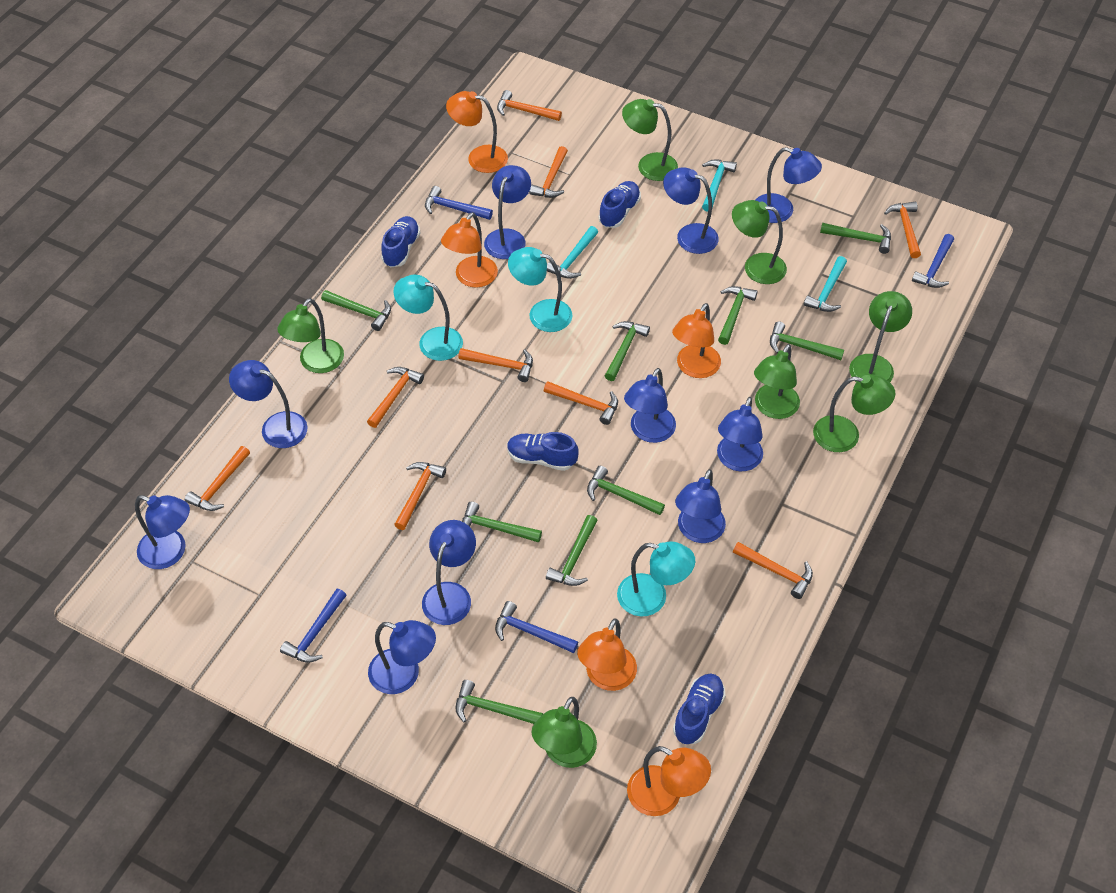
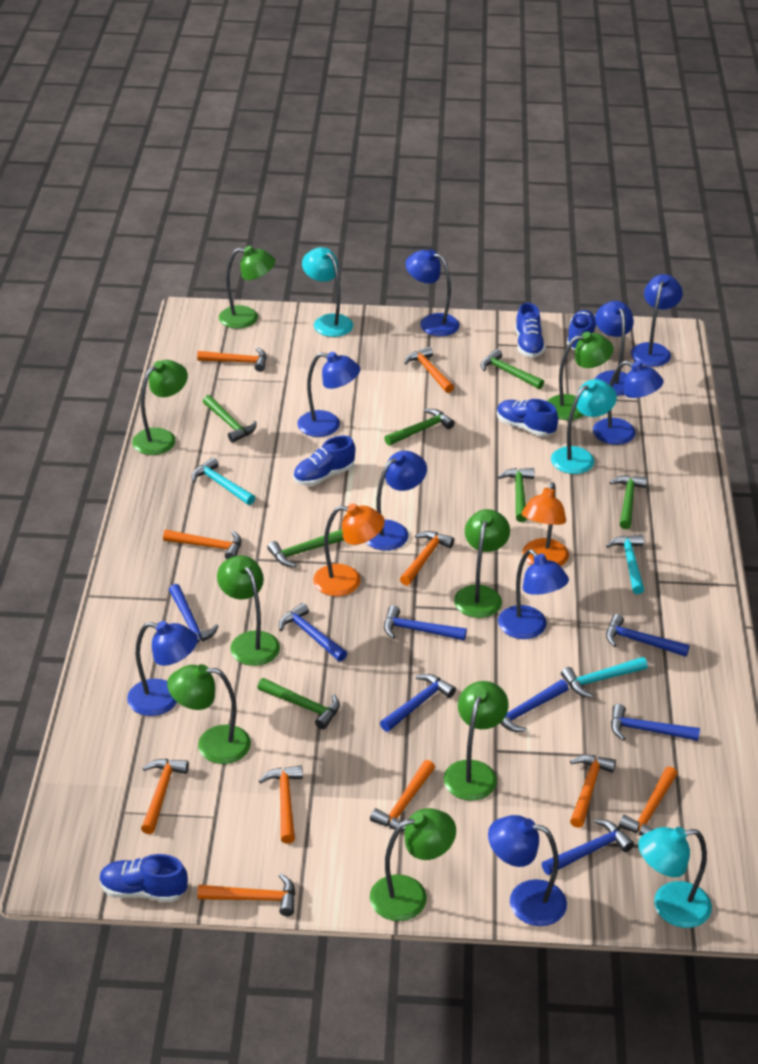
blue hammer: 4 -> 8
blue lamp: 10 -> 9
blue shoe: 4 -> 5
green hammer: 9 -> 7
green lamp: 7 -> 8
orange hammer: 9 -> 10
orange lamp: 5 -> 2

